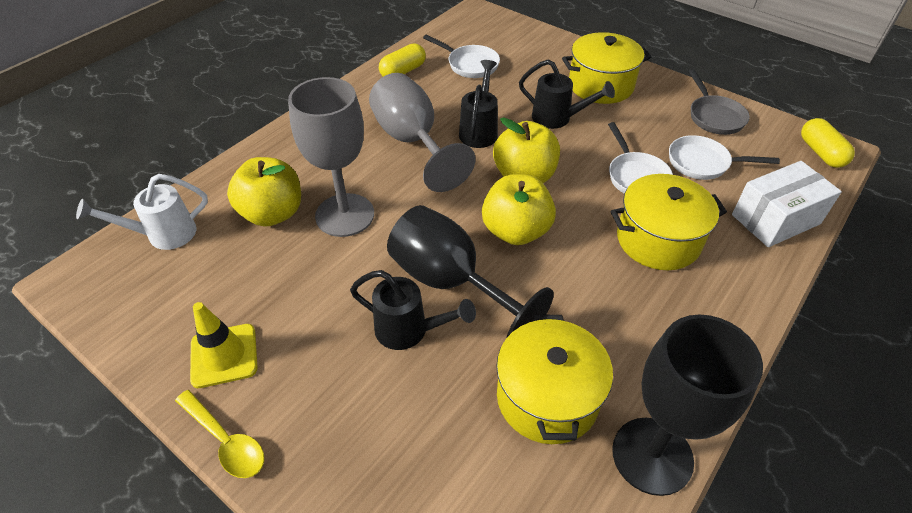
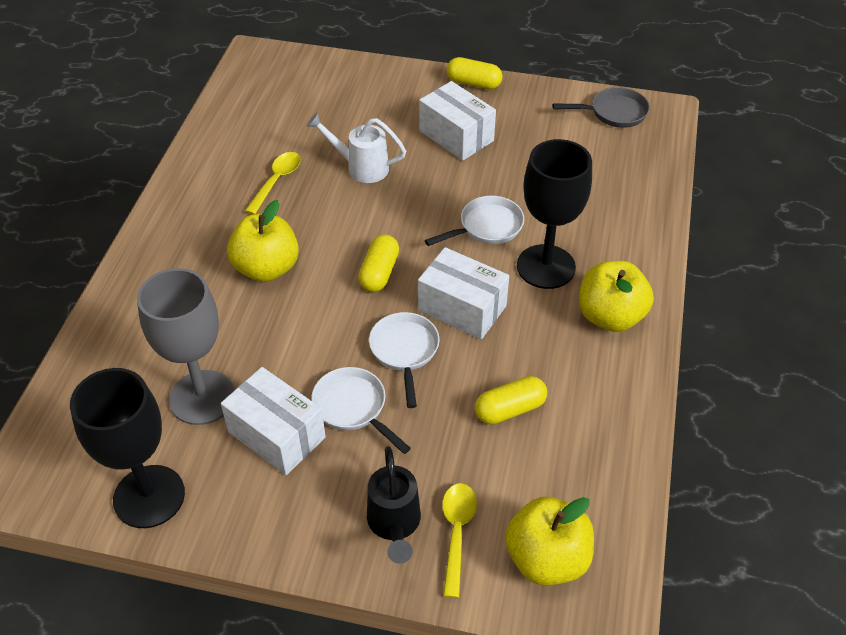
black watering can: 3 -> 1
grey goblet: 2 -> 1
white box: 1 -> 3
yellow capsule: 2 -> 3
yellow pot: 3 -> 0
yellow spoon: 1 -> 2
yellow traffic cone: 1 -> 0

